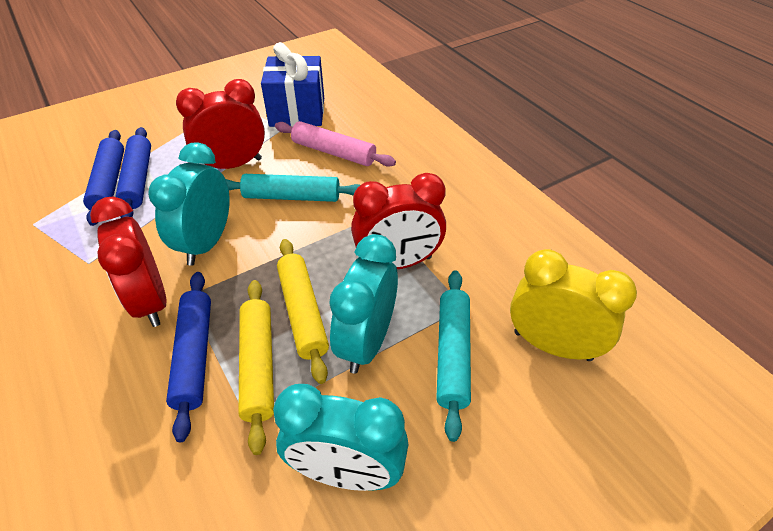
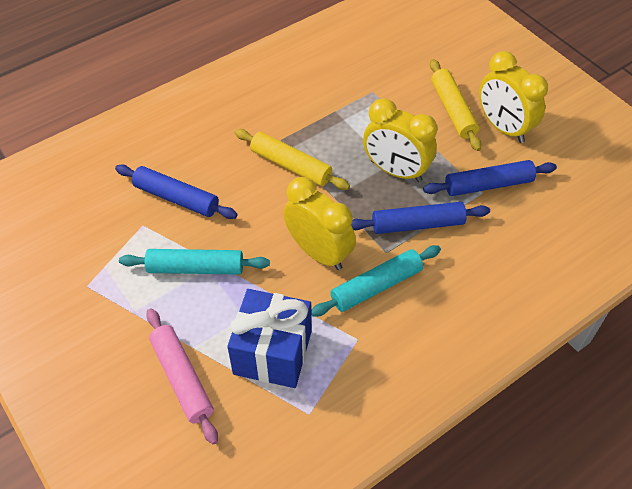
red clock: 3 -> 0
turquoise clock: 3 -> 0
yellow clock: 1 -> 3

